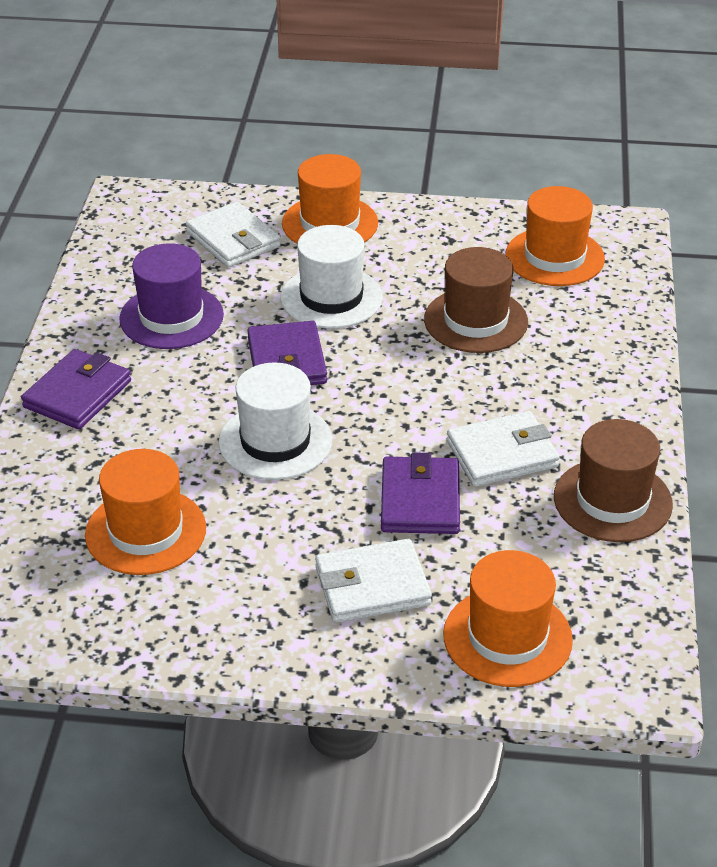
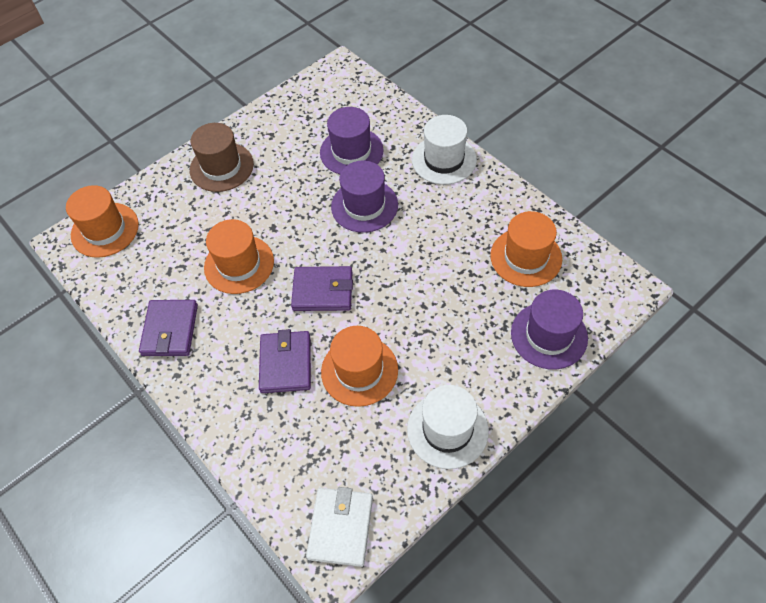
brown hat: 2 -> 1
purple hat: 1 -> 3
white wallet: 3 -> 1

